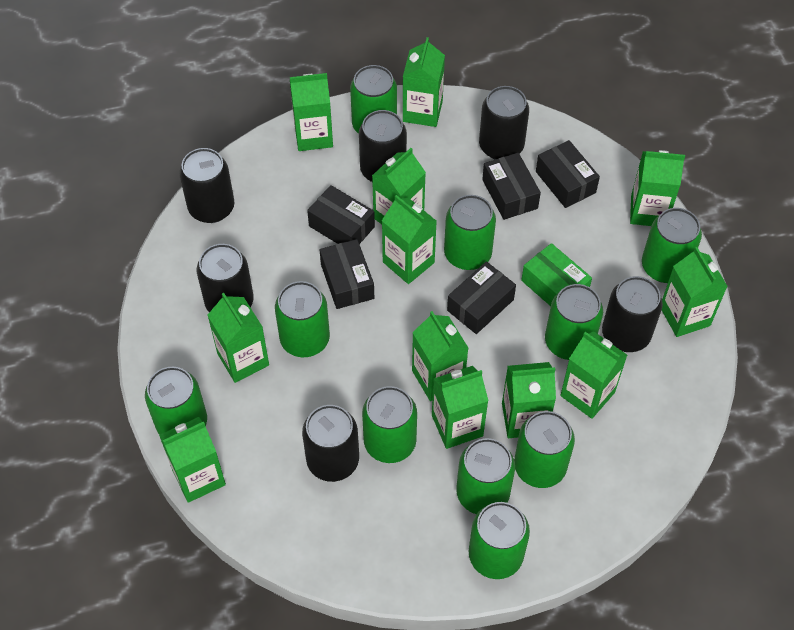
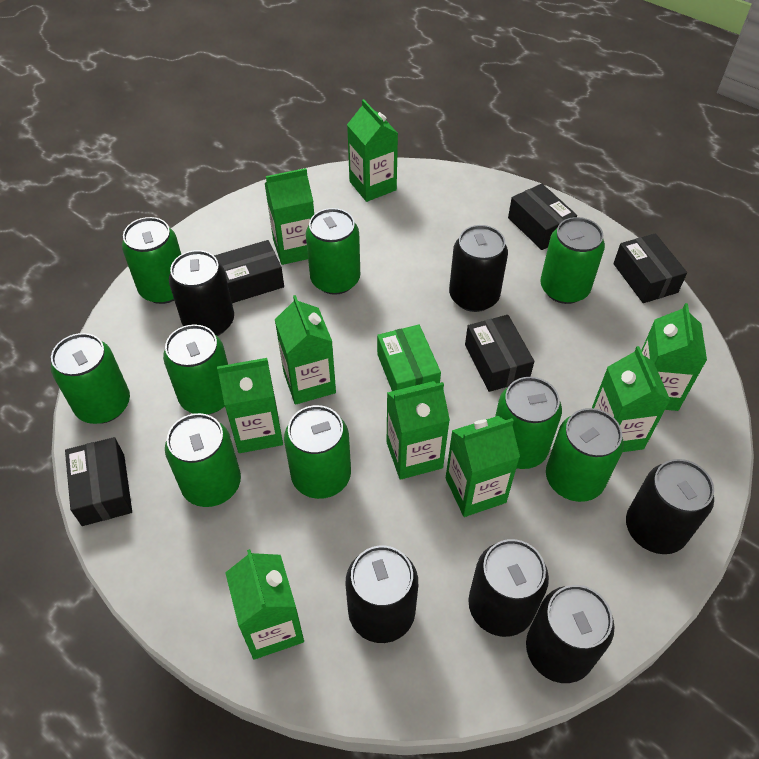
green can: 10 -> 9
green carton: 12 -> 9

